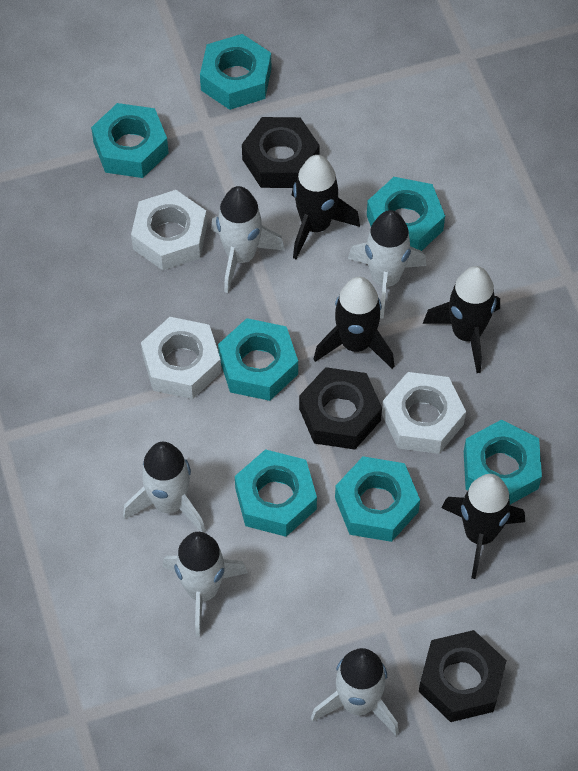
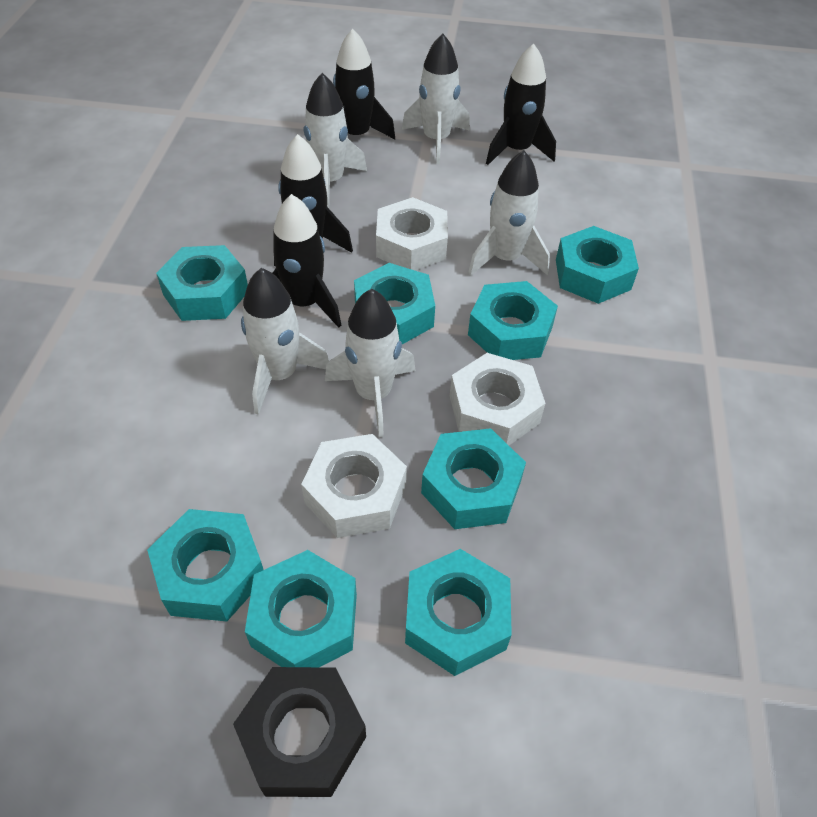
black nut: 3 -> 1
turquoise nut: 7 -> 8

